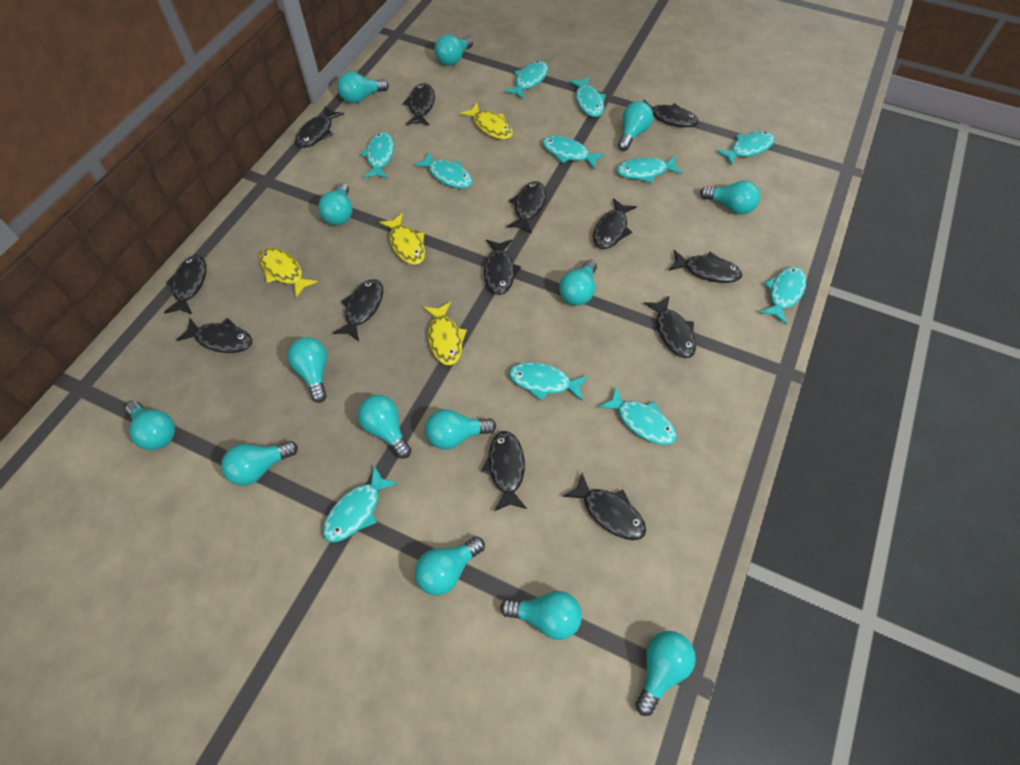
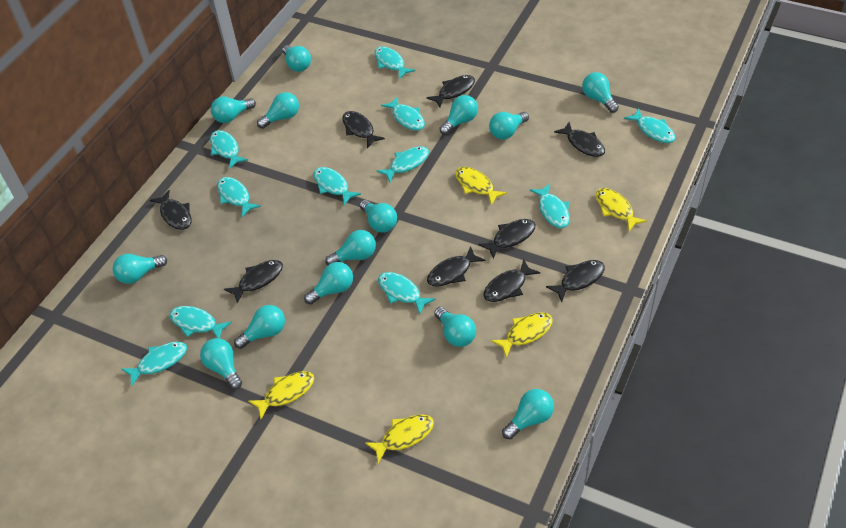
black fish: 13 -> 9
yellow fish: 4 -> 5

